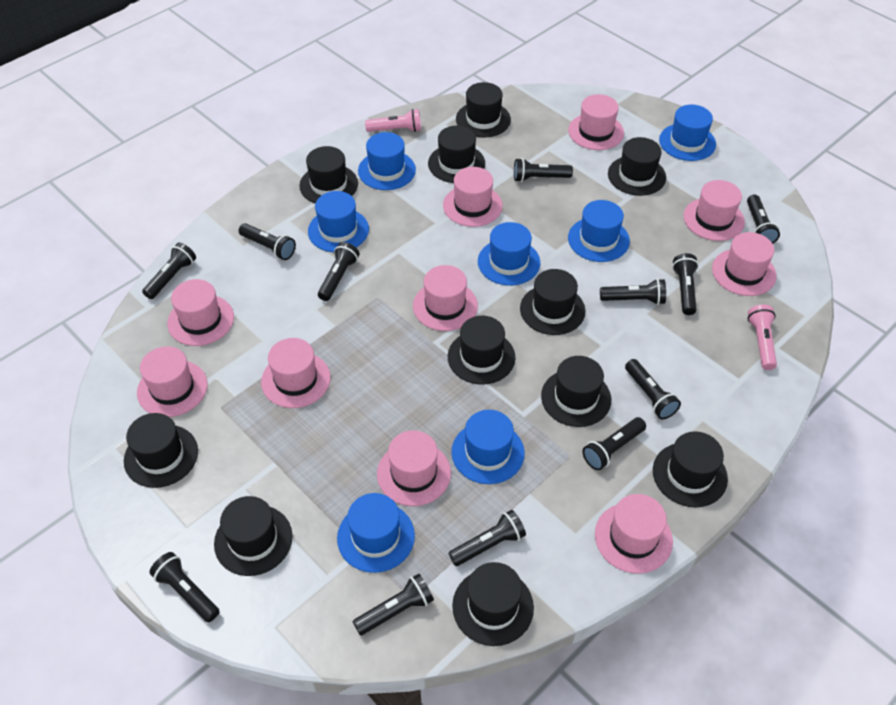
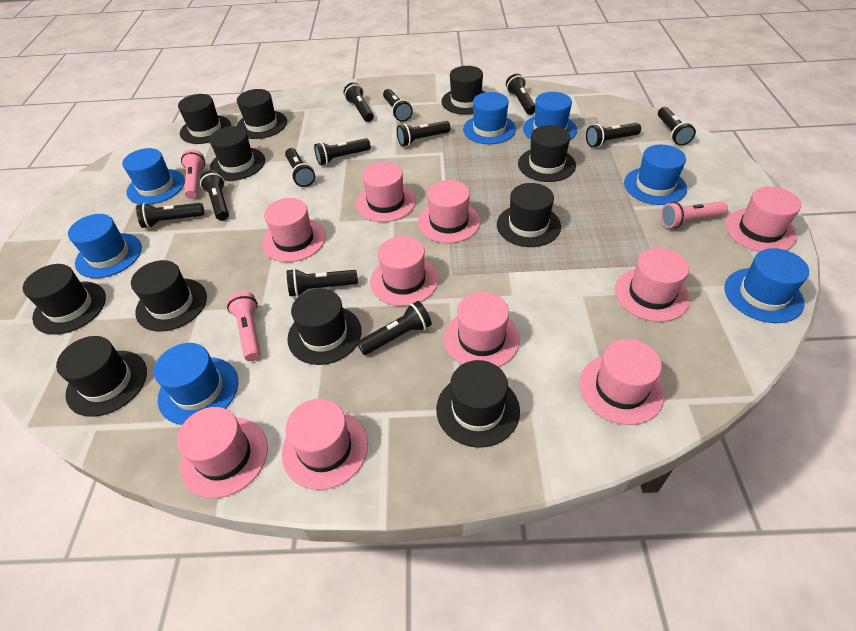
pink flashlight: 2 -> 3

